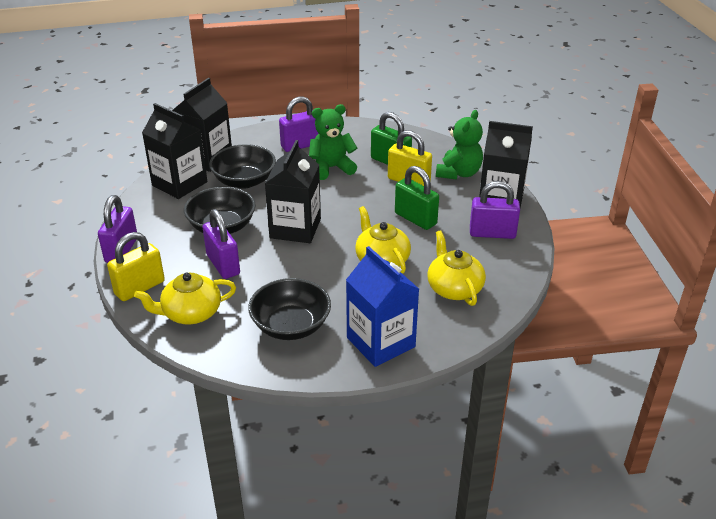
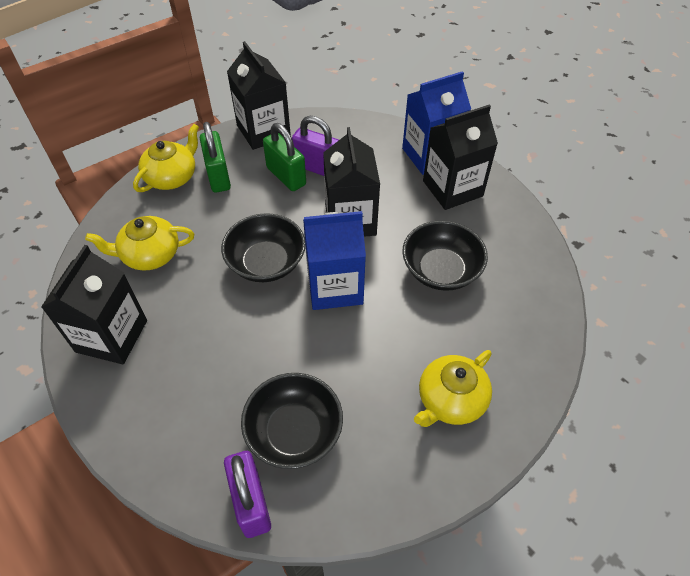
blue carton: 1 -> 2
green teddy bear: 2 -> 0
purple padlock: 4 -> 2
yellow padlock: 2 -> 0

